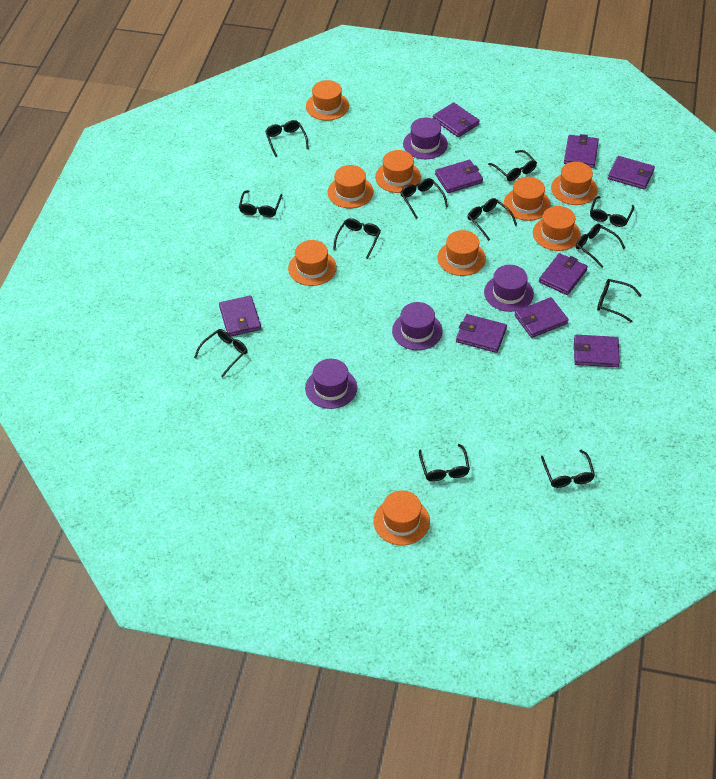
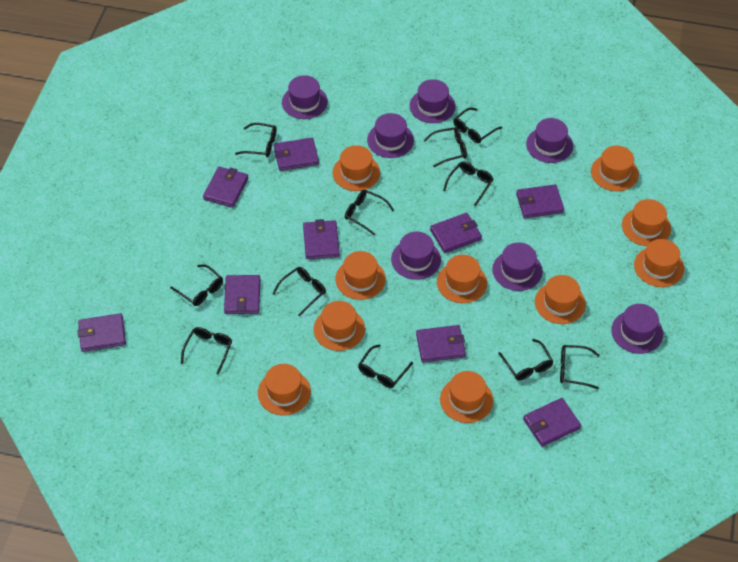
black glasses: 12 -> 11
orange hat: 9 -> 10
purple hat: 4 -> 7

